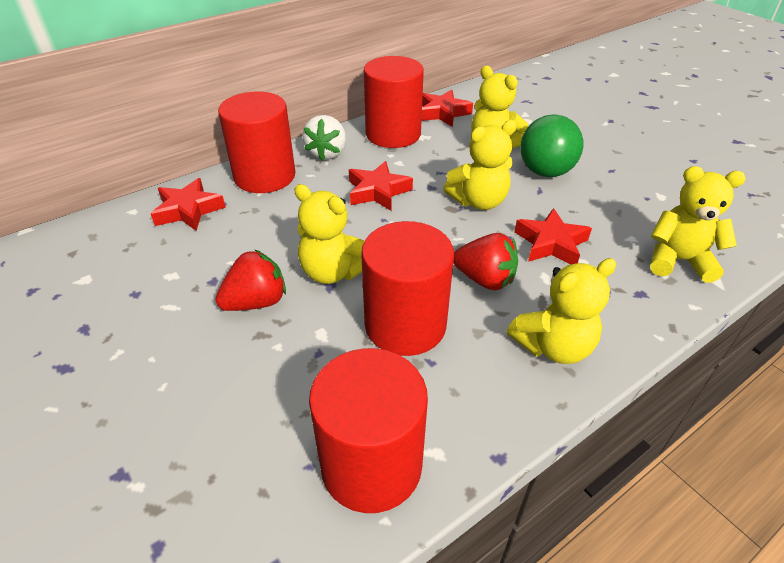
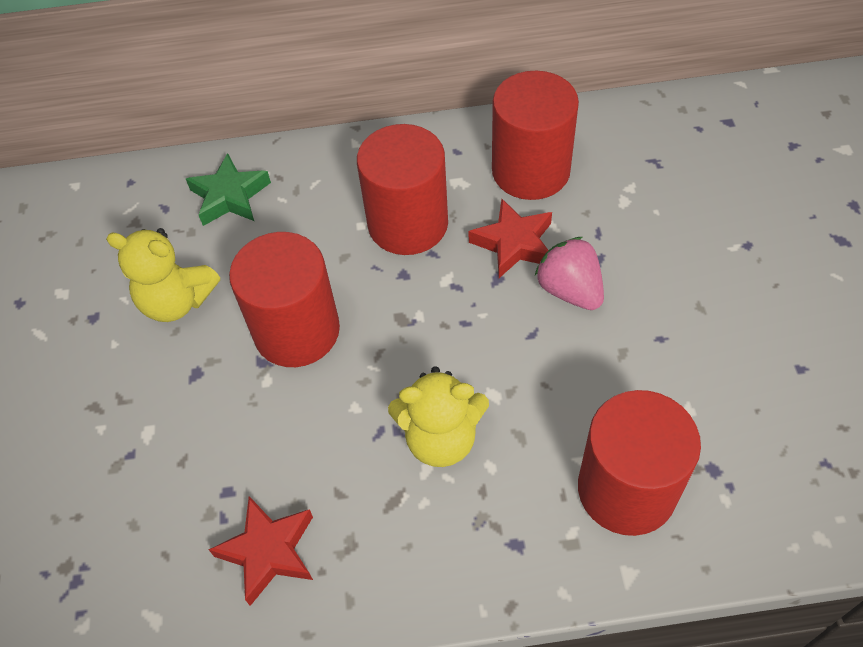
green ball: 1 -> 0
green star: 0 -> 1
pink strawberry: 0 -> 1
red star: 4 -> 2
red strawberry: 2 -> 0
white strawberry: 1 -> 0
yellow teddy bear: 5 -> 2

